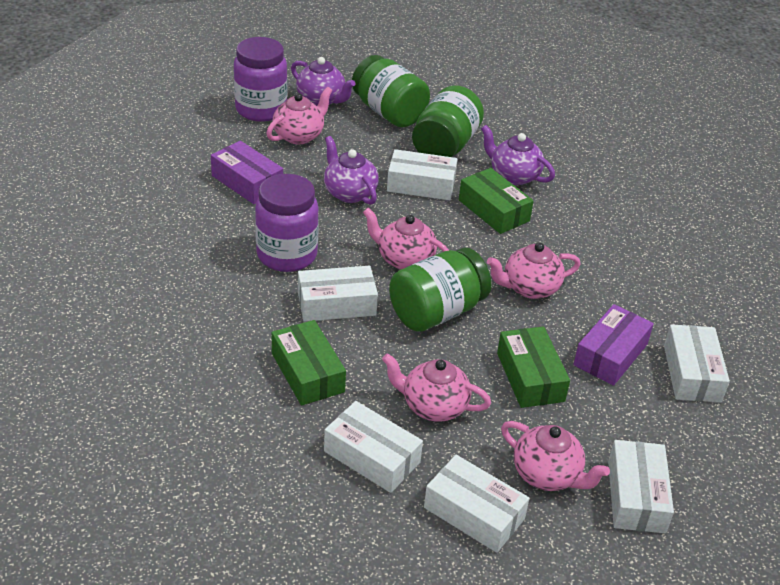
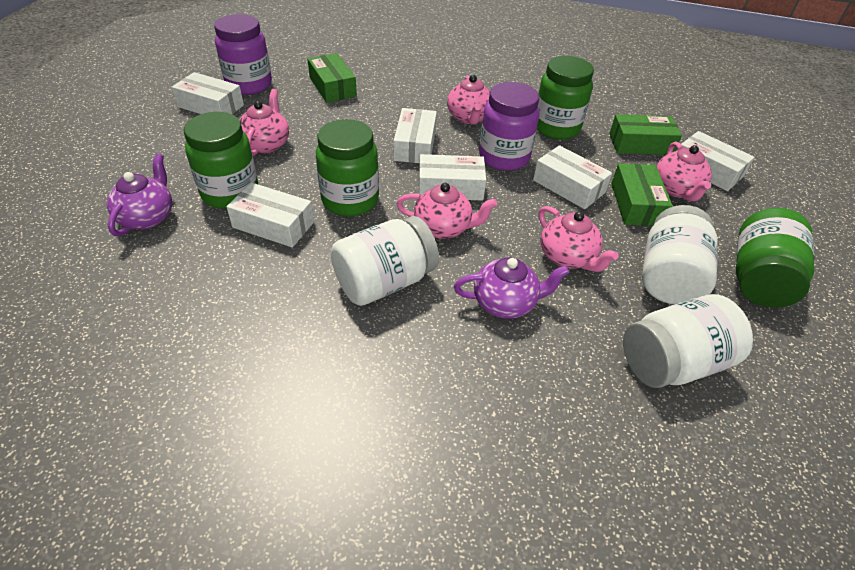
green jar: 3 -> 4
purple box: 2 -> 0
purple teapot: 3 -> 2
white jar: 0 -> 3

